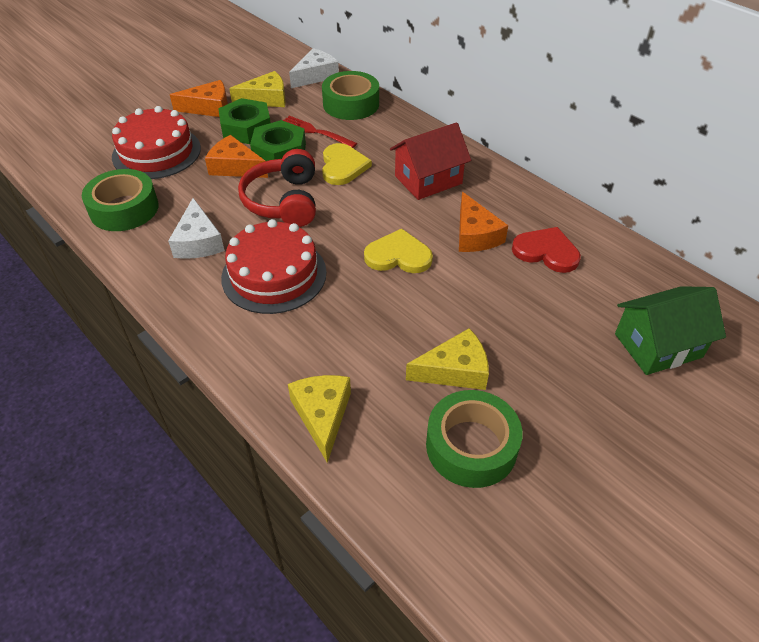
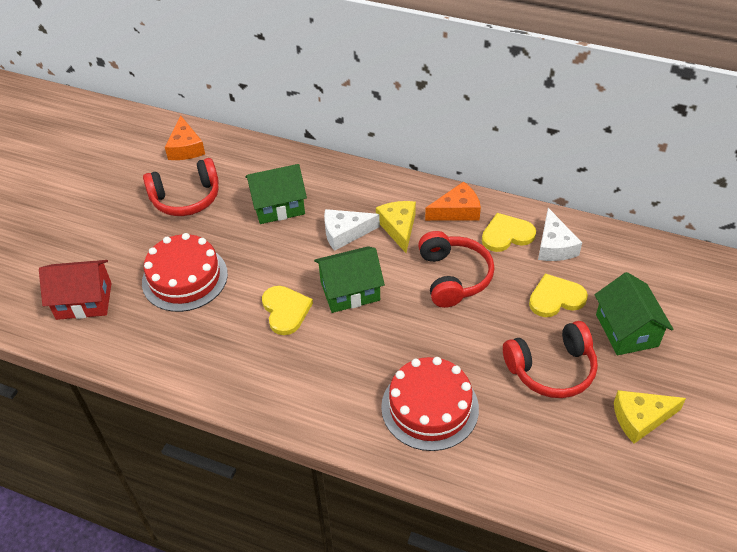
green house: 1 -> 3
green nut: 2 -> 0
green tape: 3 -> 0
orange cheese: 3 -> 2
red fork: 1 -> 0
red headphones: 1 -> 3
red heart: 1 -> 0
yellow cheese: 3 -> 2
yellow heart: 2 -> 3

